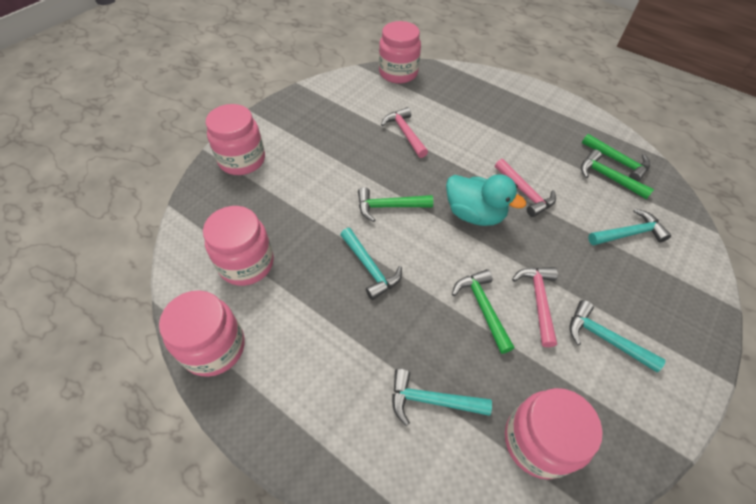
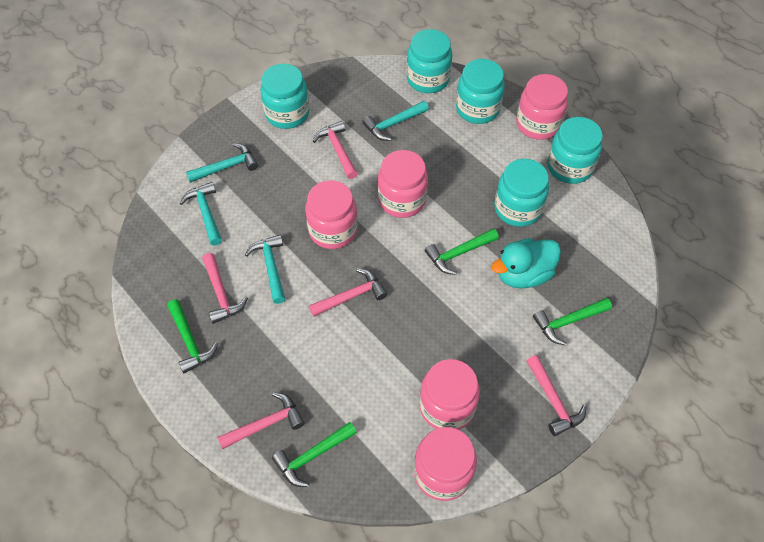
pink hammer: 3 -> 5
turquoise jar: 0 -> 5

